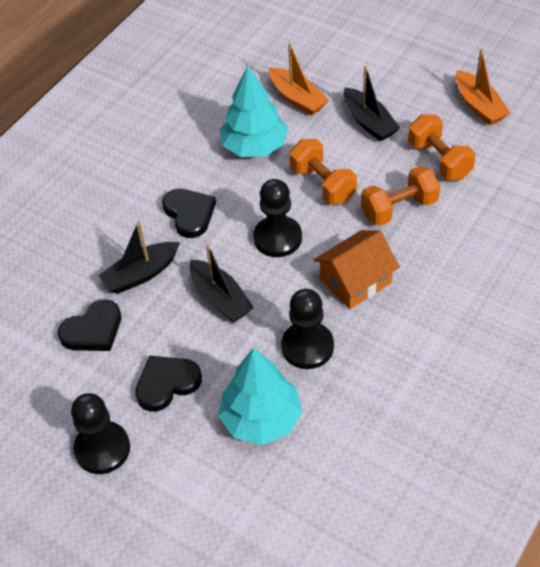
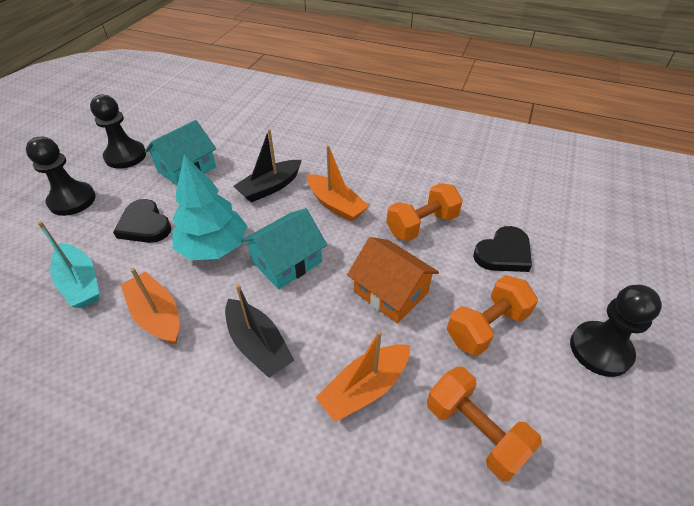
black boat: 3 -> 2
black heart: 3 -> 2
orange boat: 2 -> 3
turquoise boat: 0 -> 1
turquoise house: 0 -> 2
turquoise tree: 2 -> 1

